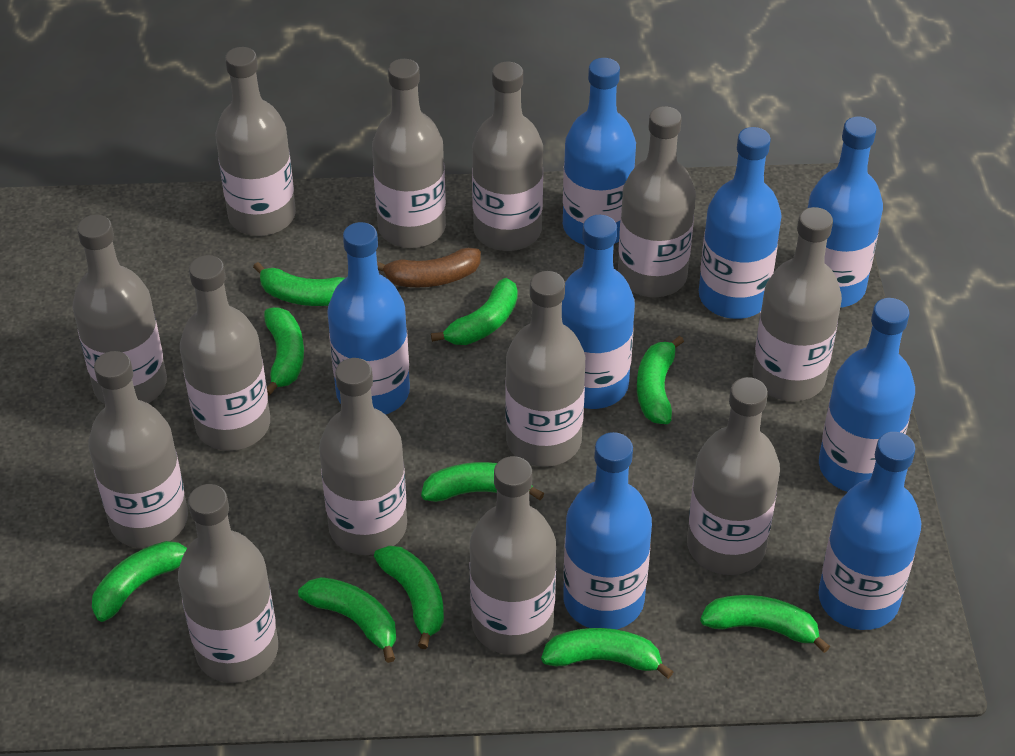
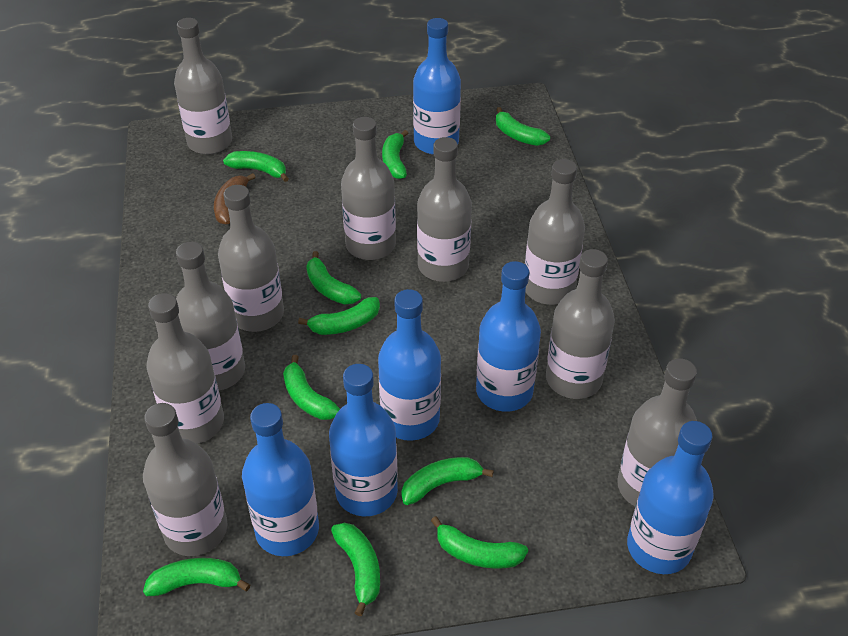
blue bottle: 8 -> 6
grey bottle: 13 -> 10

